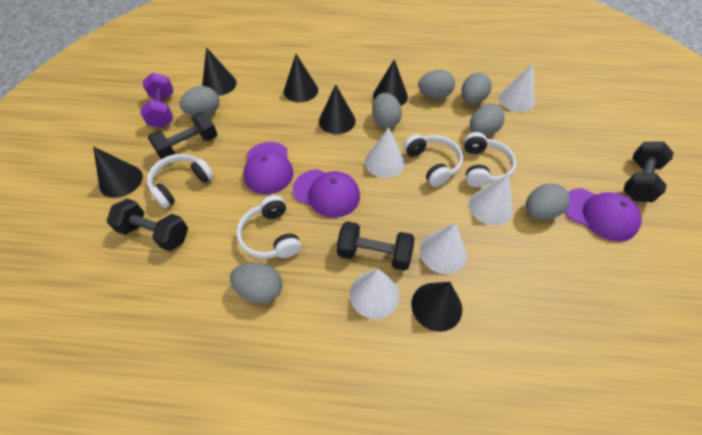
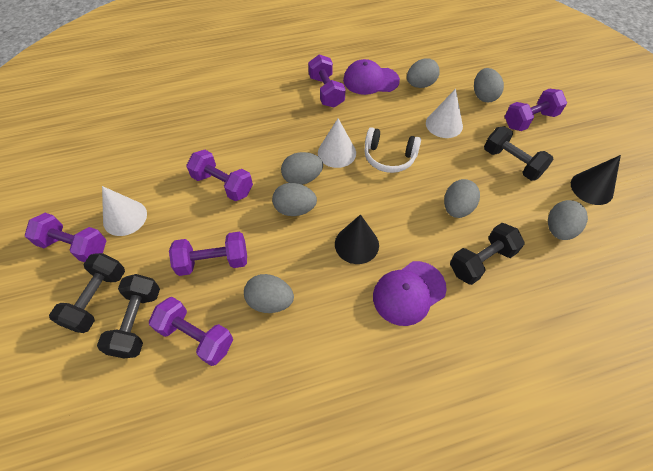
black cone: 6 -> 2
purple cap: 3 -> 2
purple dumbbell: 1 -> 6
white cone: 5 -> 3
white headphones: 4 -> 1

